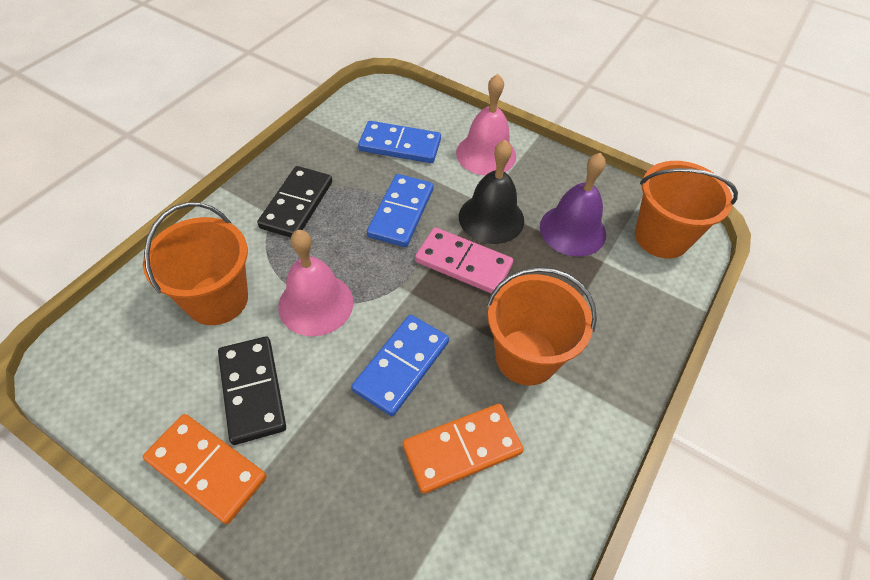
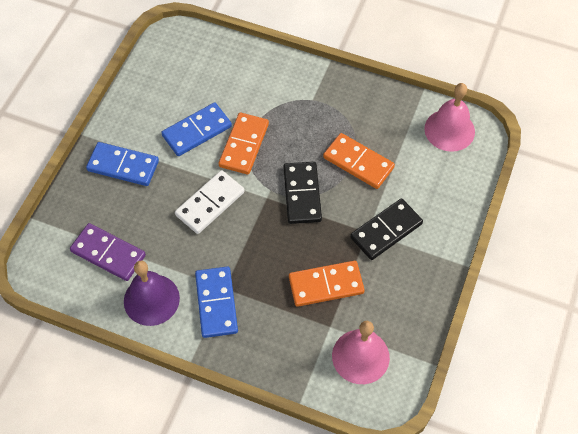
black bell: 1 -> 0
orange bucket: 3 -> 0
orange domino: 2 -> 3
pink domino: 1 -> 0
purple domino: 0 -> 1
white domino: 0 -> 1

